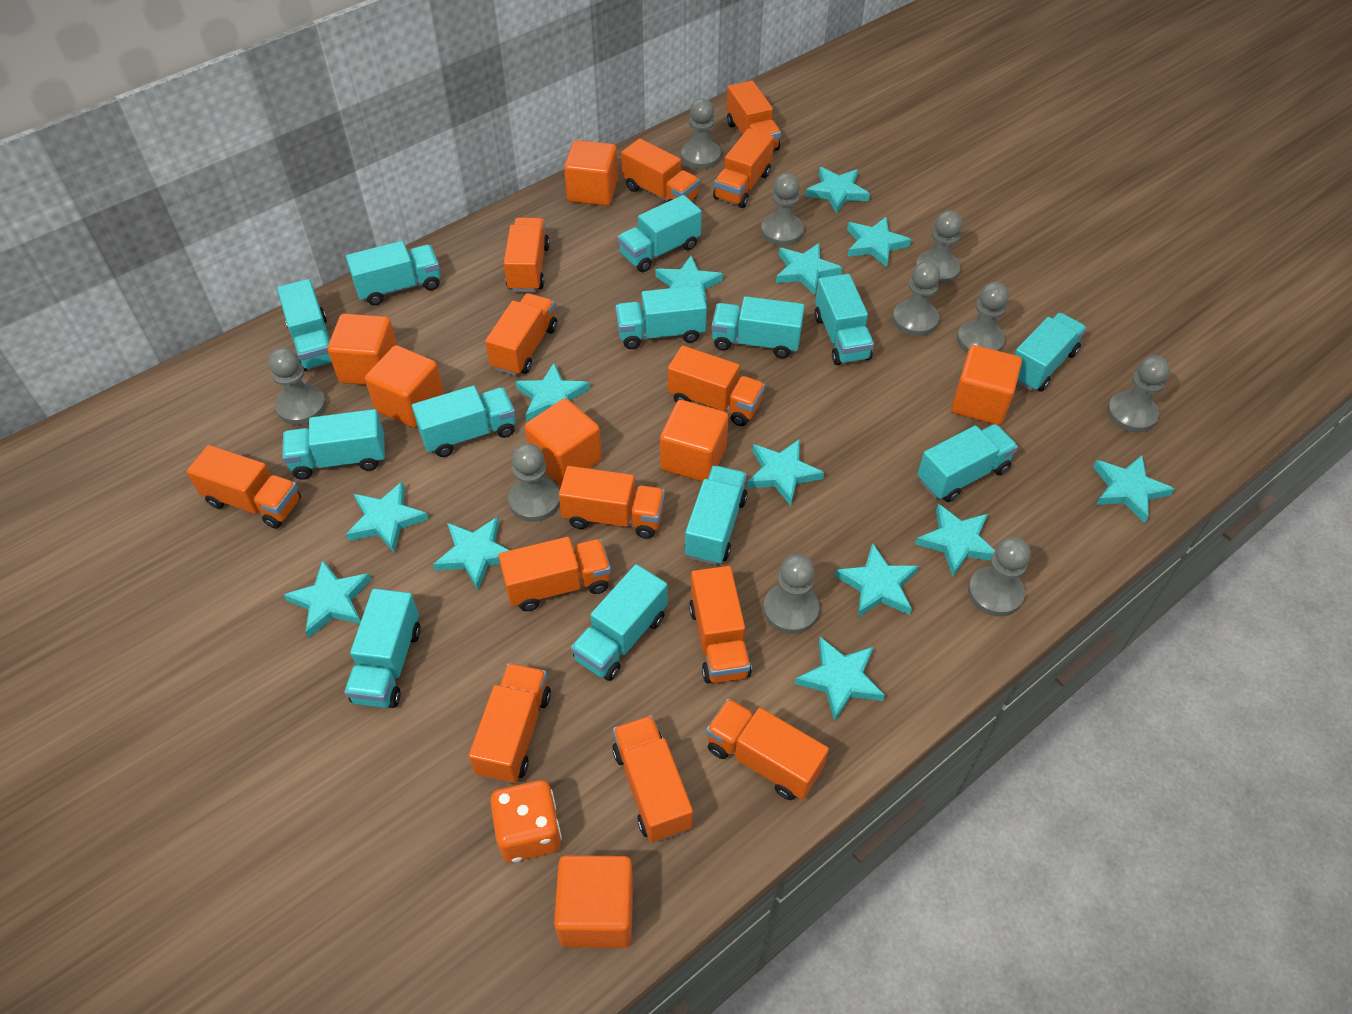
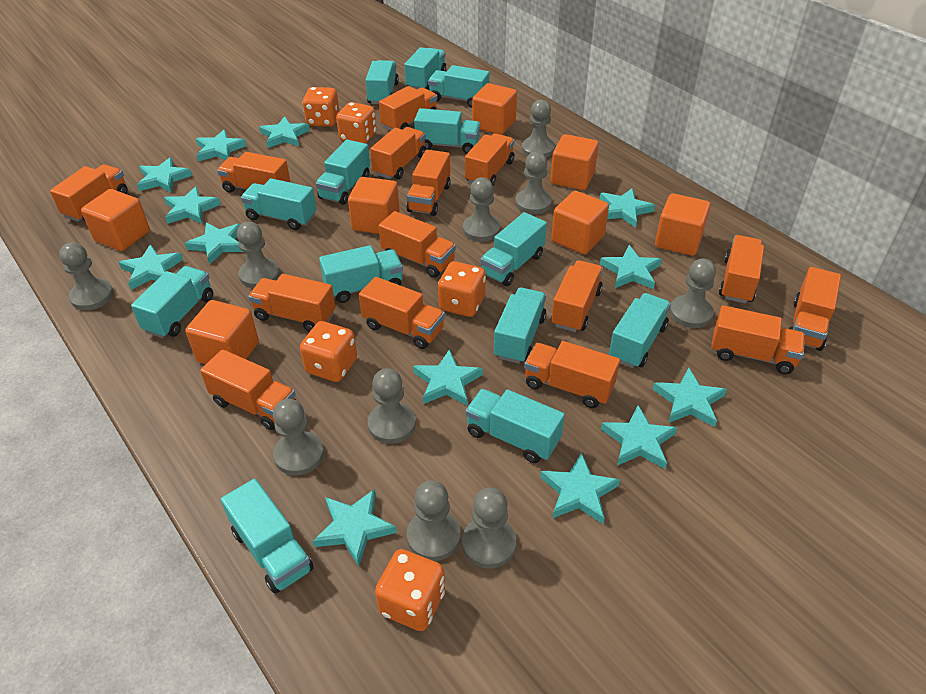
orange dice: 1 -> 5
orange truck: 13 -> 15

